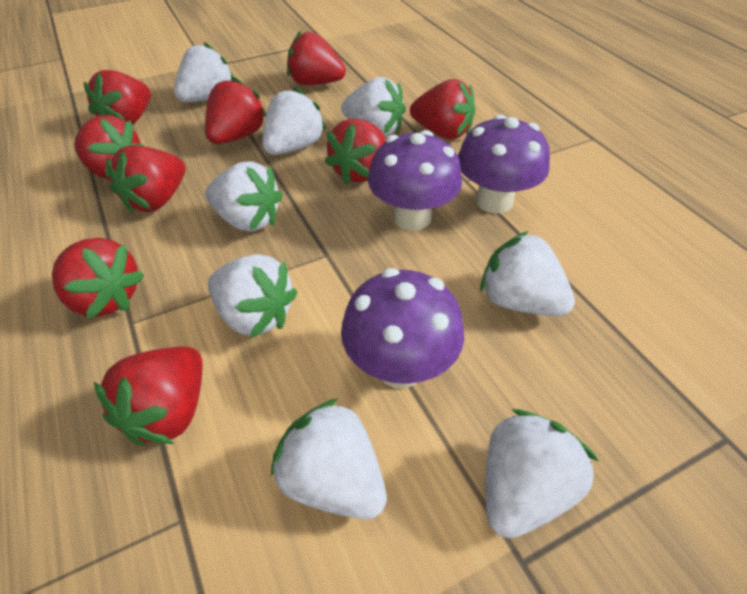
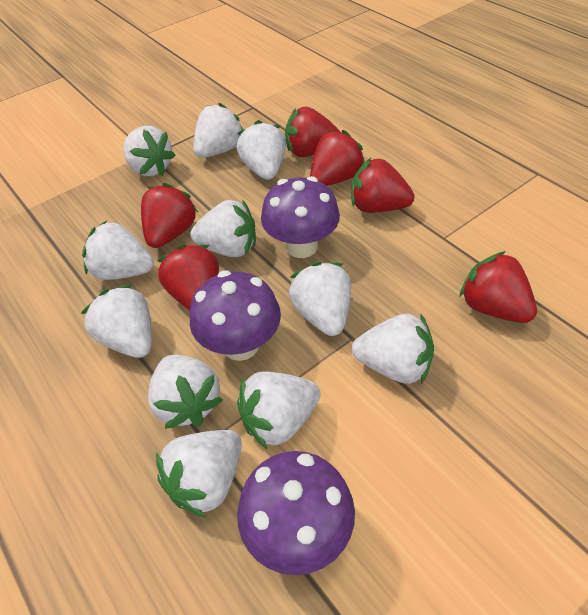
red strawberry: 9 -> 6
white strawberry: 8 -> 11

